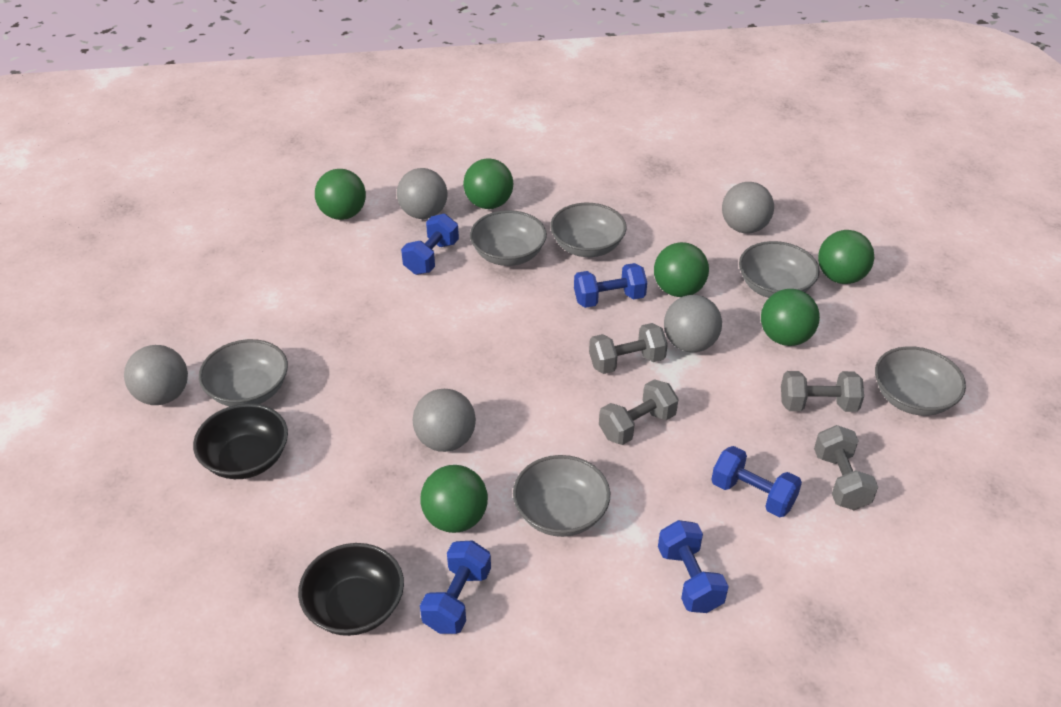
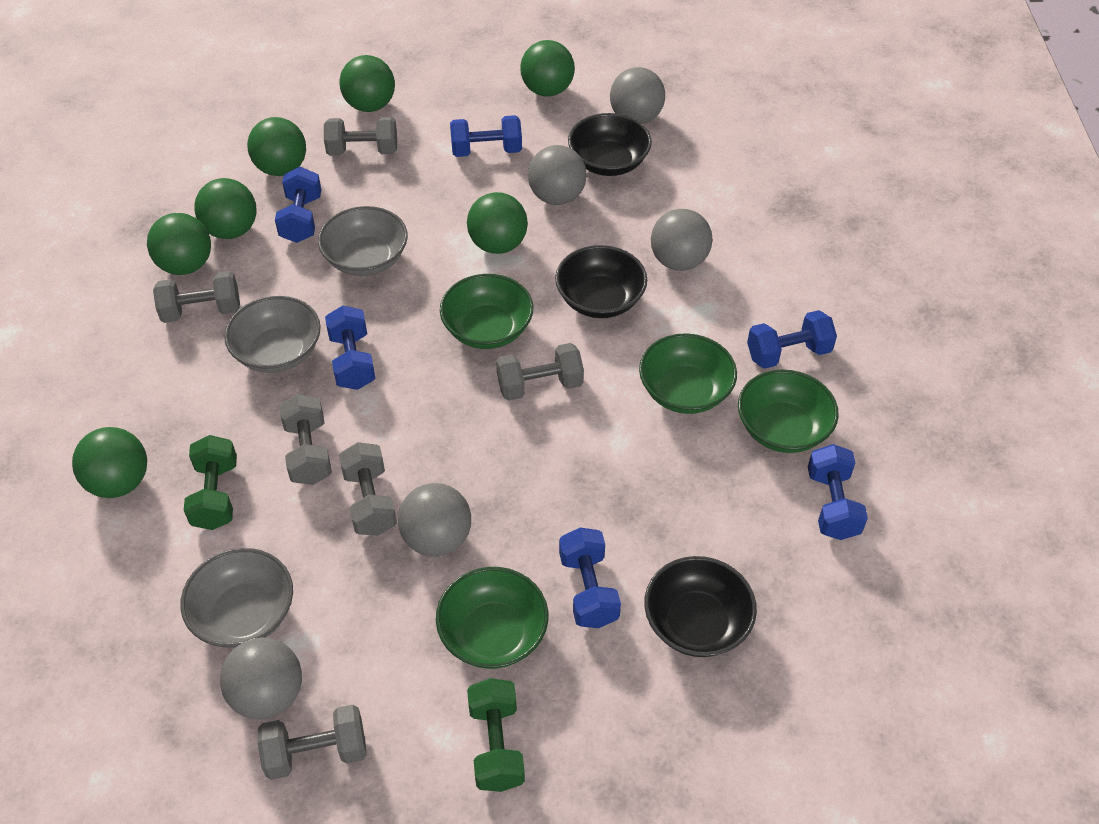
black bowl: 2 -> 3
blue dumbbell: 5 -> 6
green ball: 6 -> 7
green bowl: 0 -> 4
green dumbbell: 0 -> 2
grey bowl: 6 -> 3
grey dumbbell: 4 -> 6

